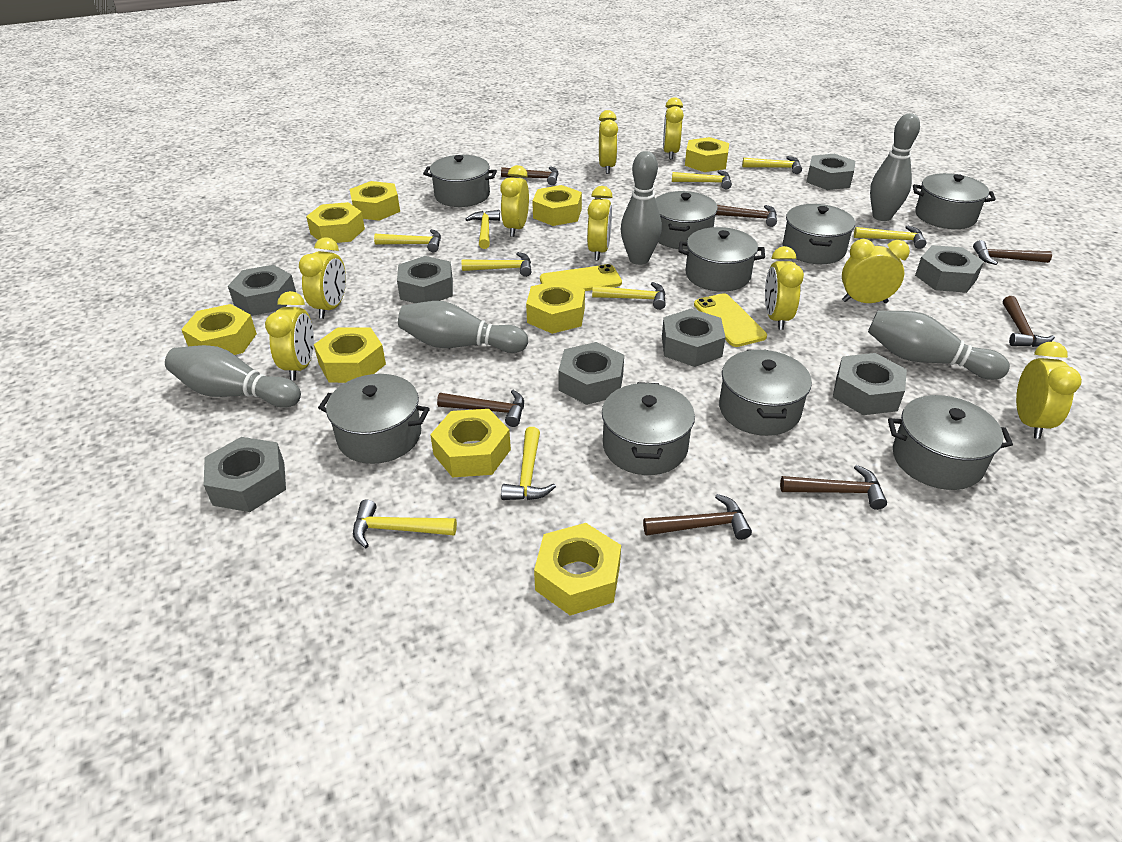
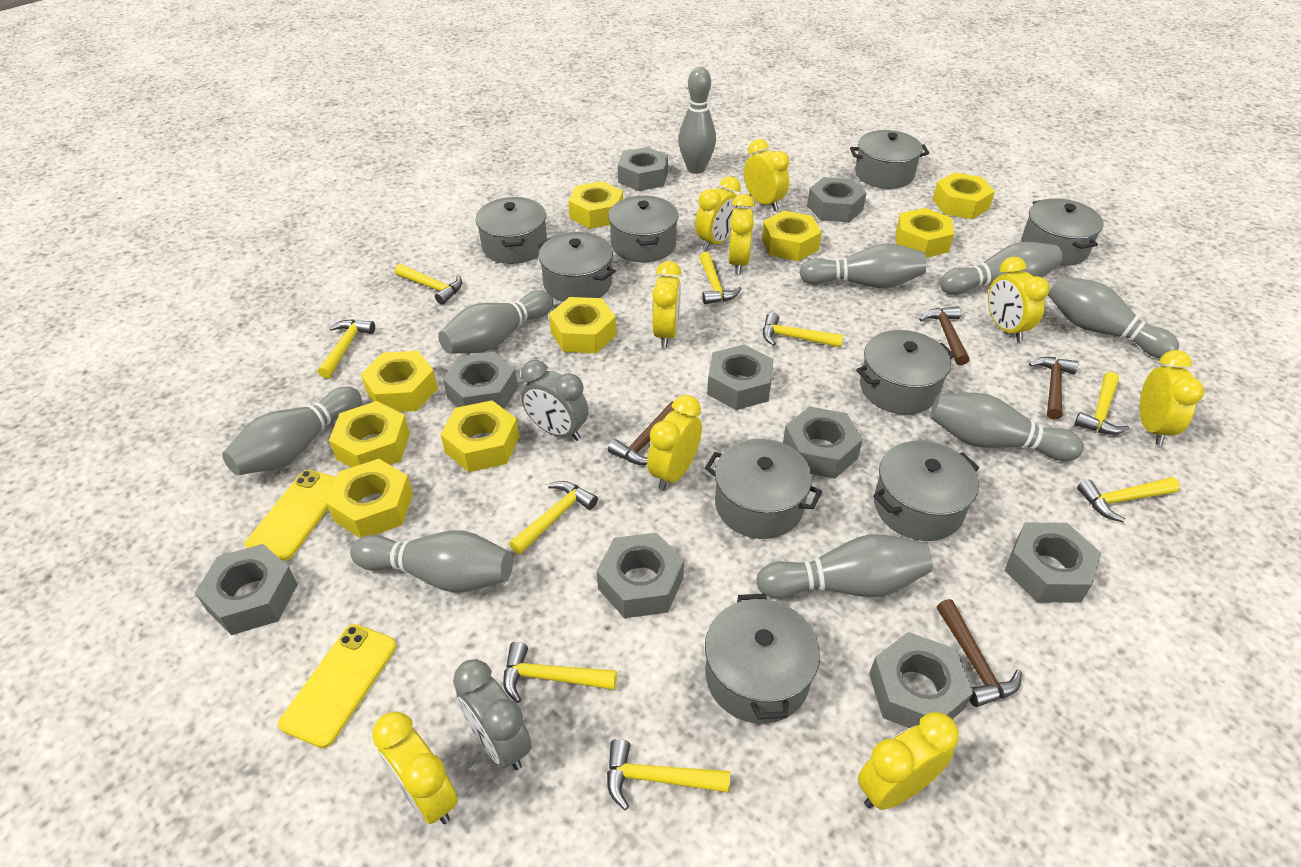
brown hammer: 7 -> 4
grey bowling pin: 5 -> 9
grey clock: 0 -> 2
grey nut: 8 -> 9

